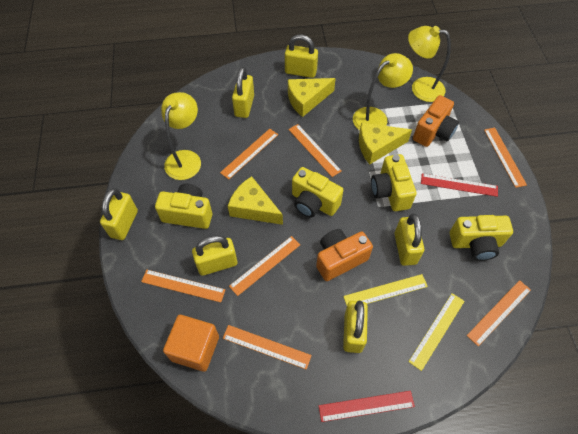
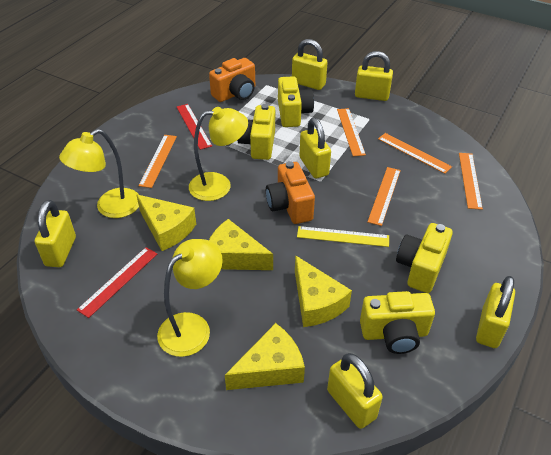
orange cube: 1 -> 0
orange ruler: 7 -> 5
yellow cheese: 3 -> 4
yellow ruler: 2 -> 1

